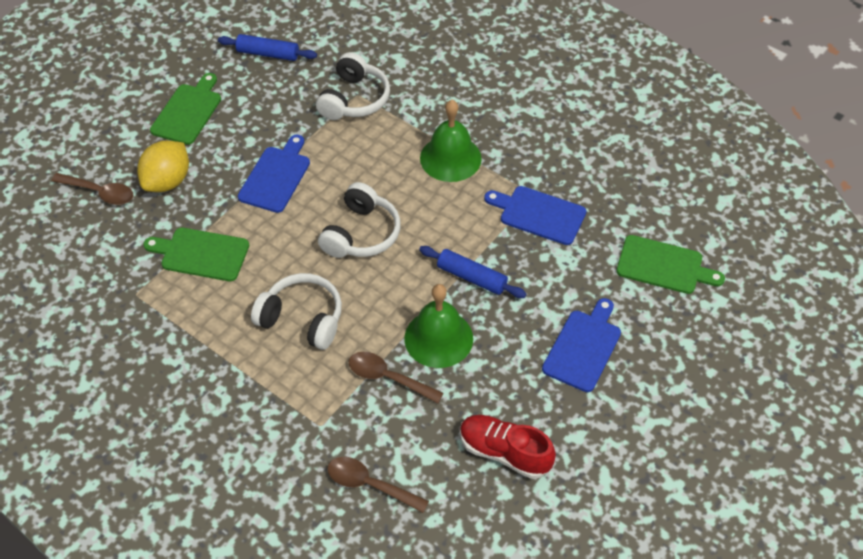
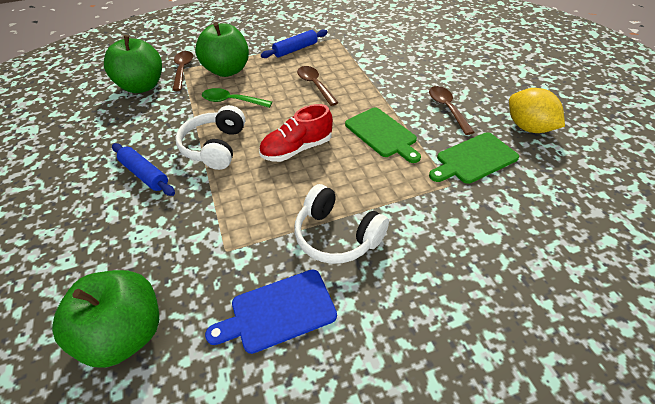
blue cutting board: 3 -> 1
green apple: 0 -> 3
green bell: 2 -> 0
green cutting board: 3 -> 2
green spoon: 0 -> 1
white headphones: 3 -> 2

